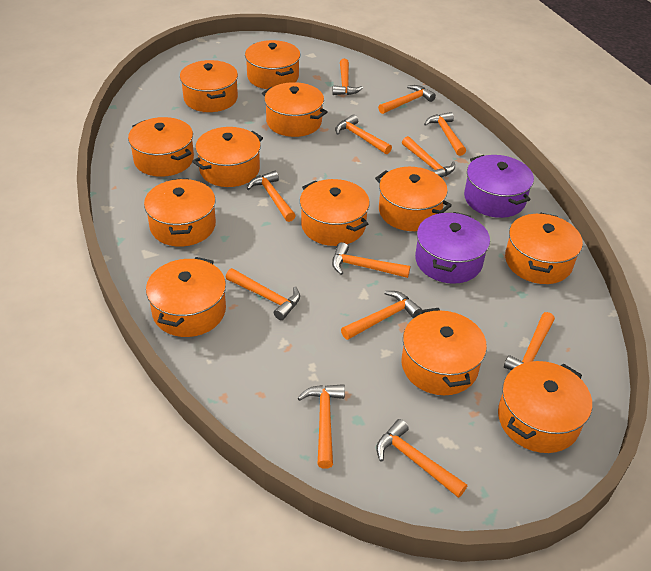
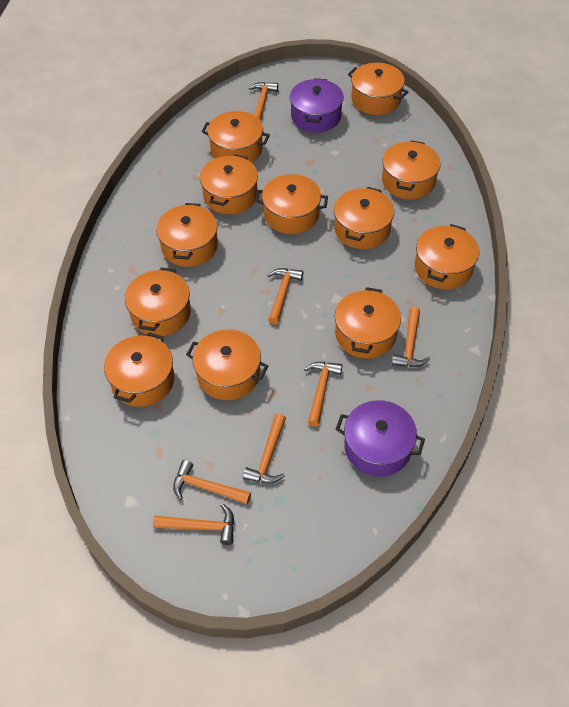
orange hammer: 12 -> 7

